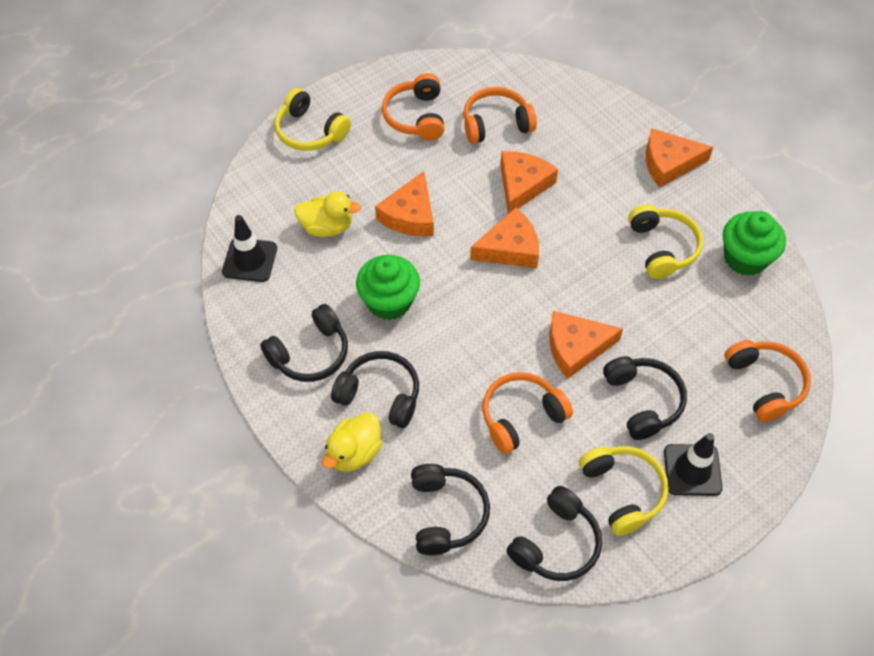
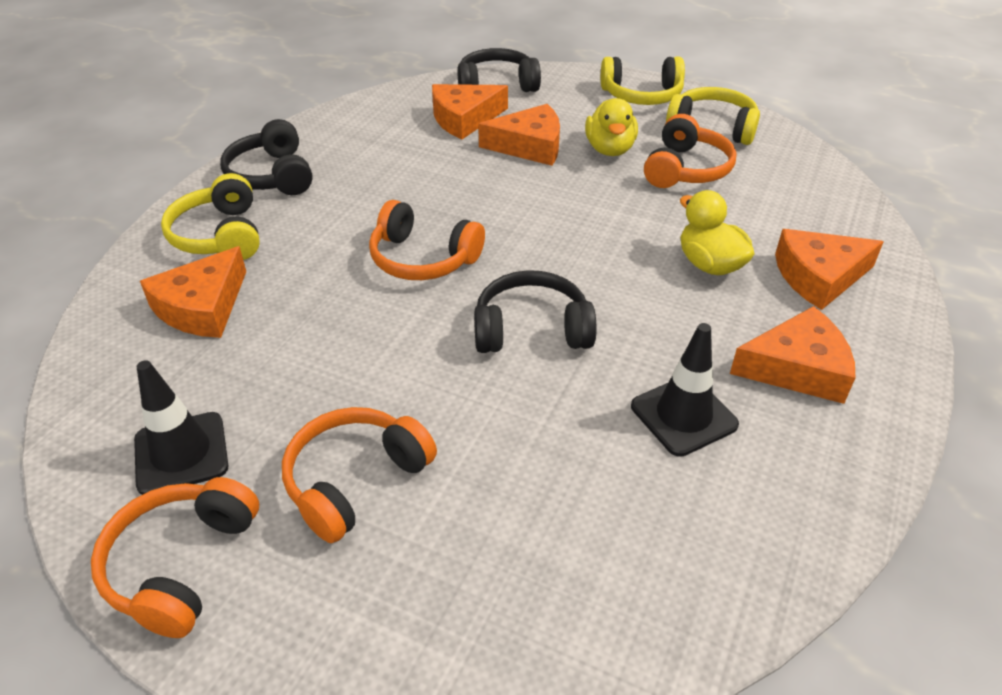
black headphones: 5 -> 3
green cupcake: 2 -> 0

